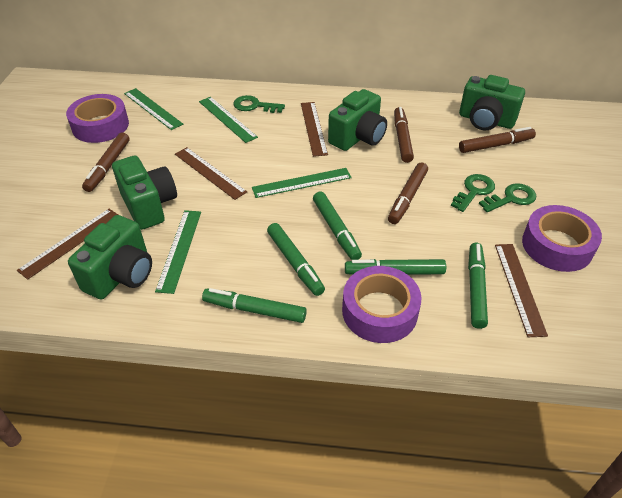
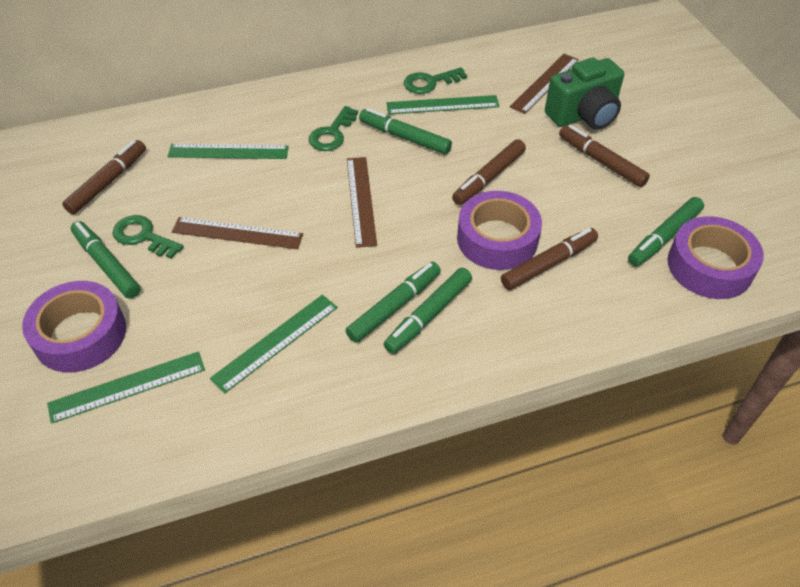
brown ruler: 4 -> 3
green camera: 4 -> 1

